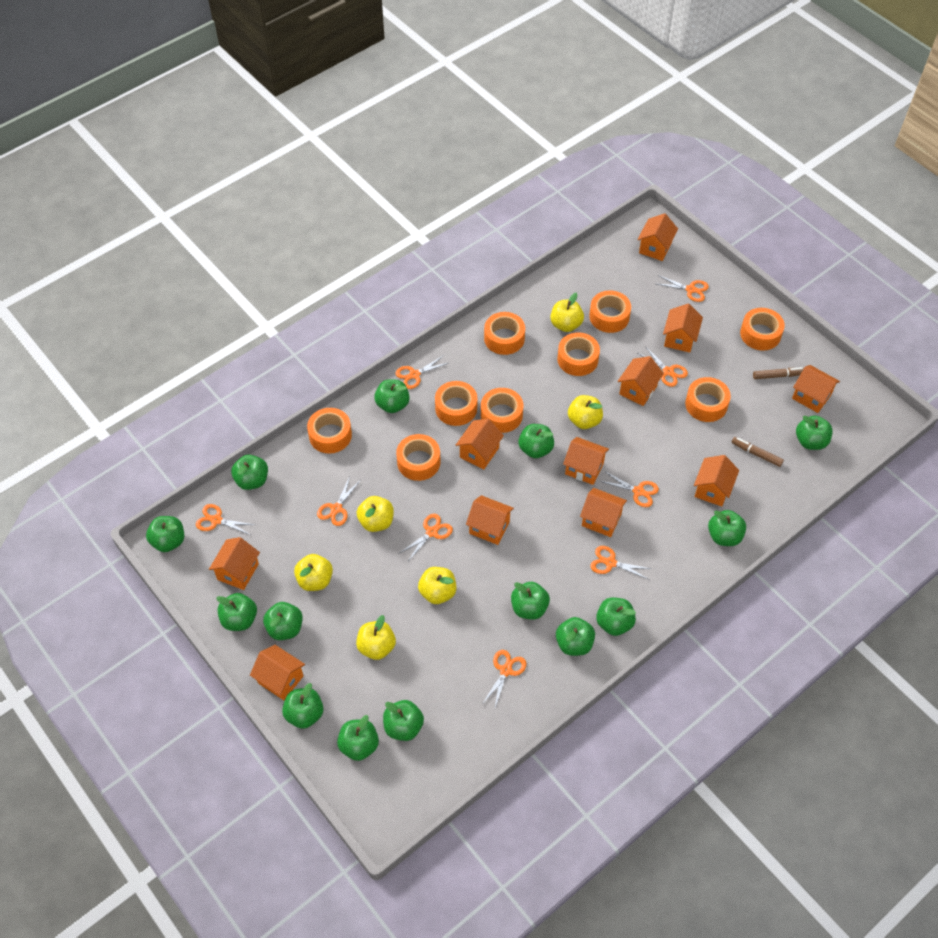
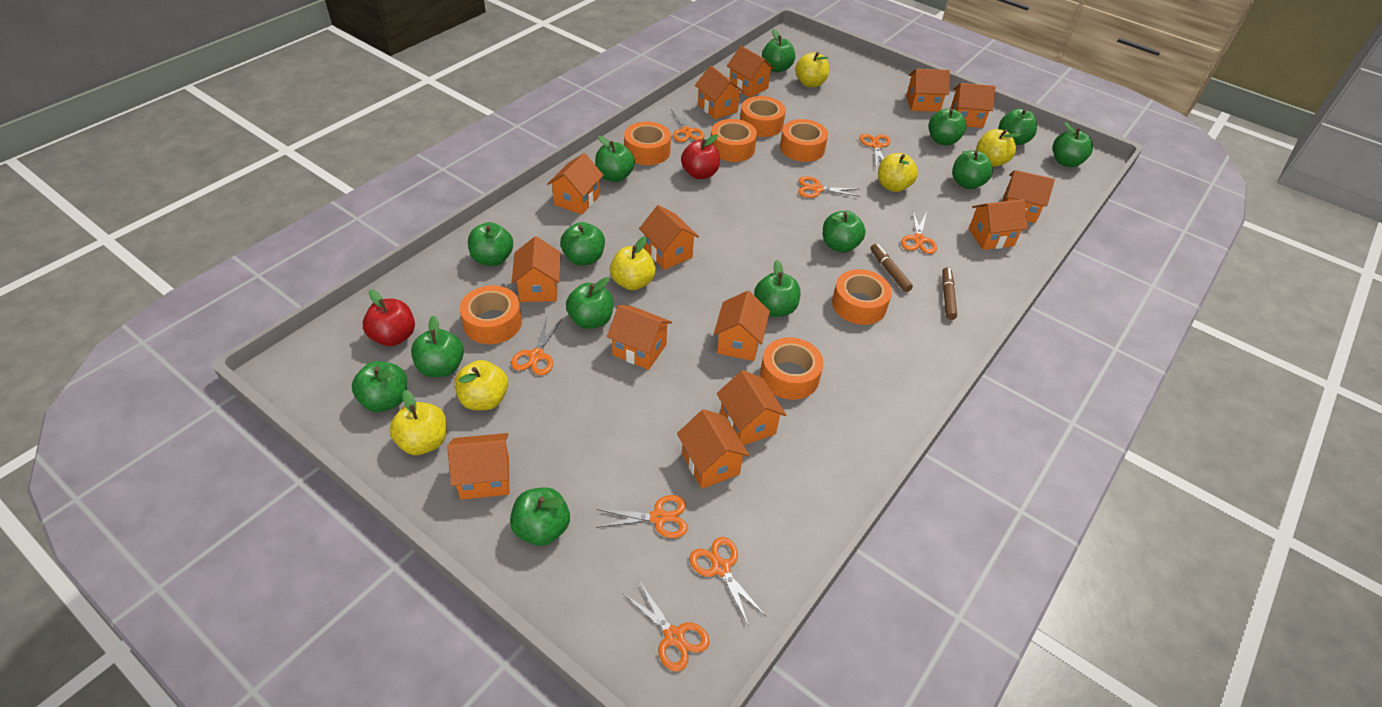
orange house: 11 -> 14
orange scissors: 9 -> 8
orange tape: 9 -> 7
red apple: 0 -> 2

